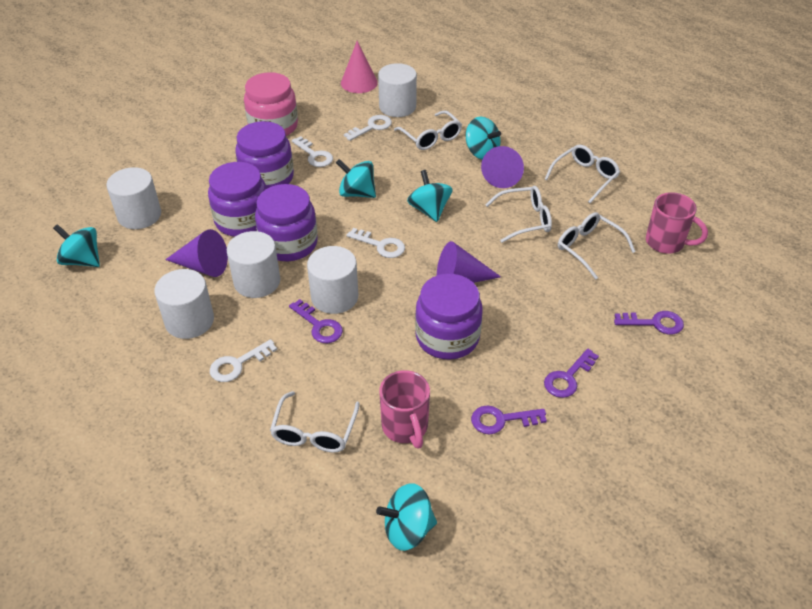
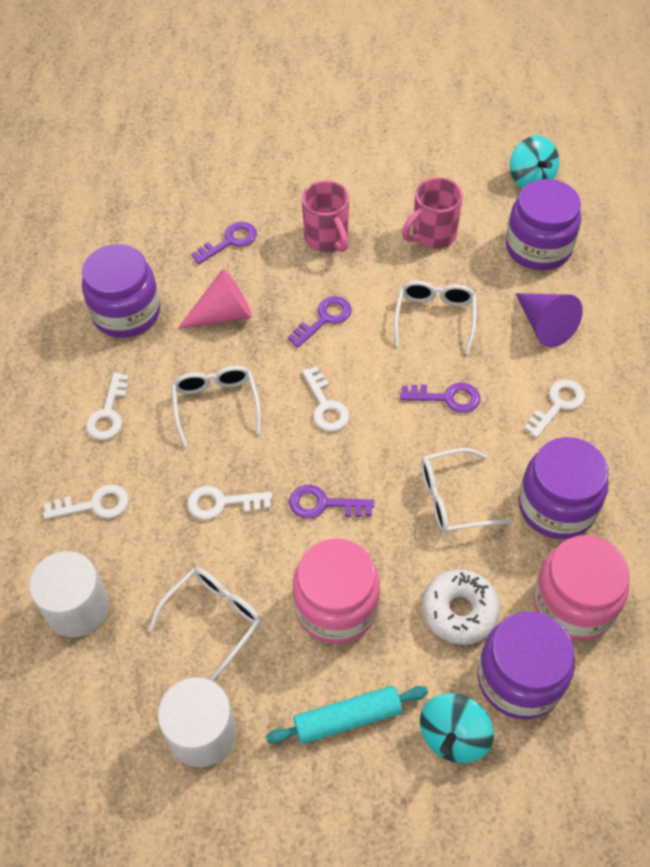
pink jar: 1 -> 2
purple cone: 3 -> 1
turquoise rolling pin: 0 -> 1
turquoise spinning top: 5 -> 2
white cylinder: 5 -> 2
white donut: 0 -> 1
white glasses: 5 -> 4
white key: 4 -> 5

